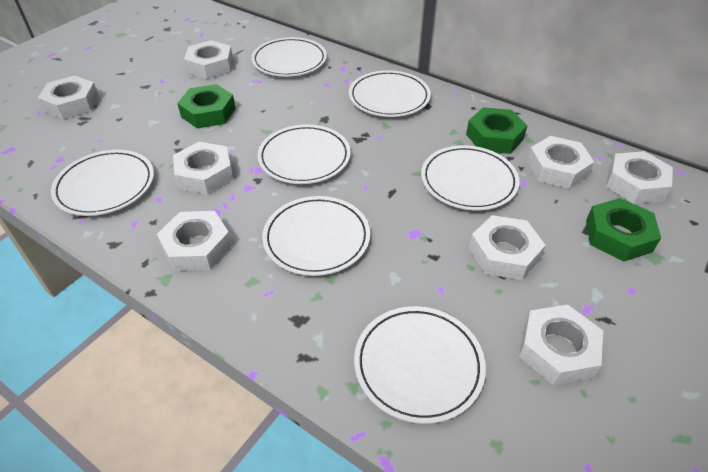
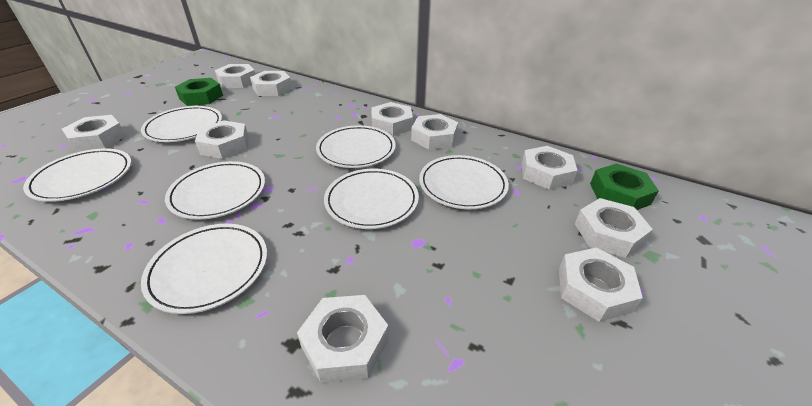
green nut: 3 -> 2
white nut: 8 -> 10

